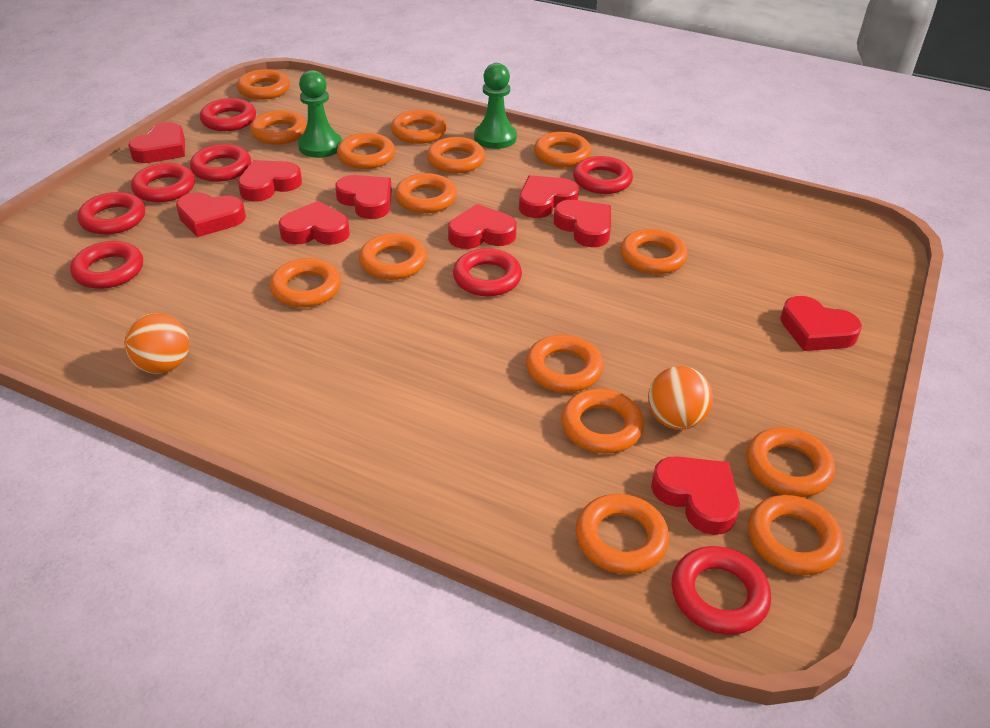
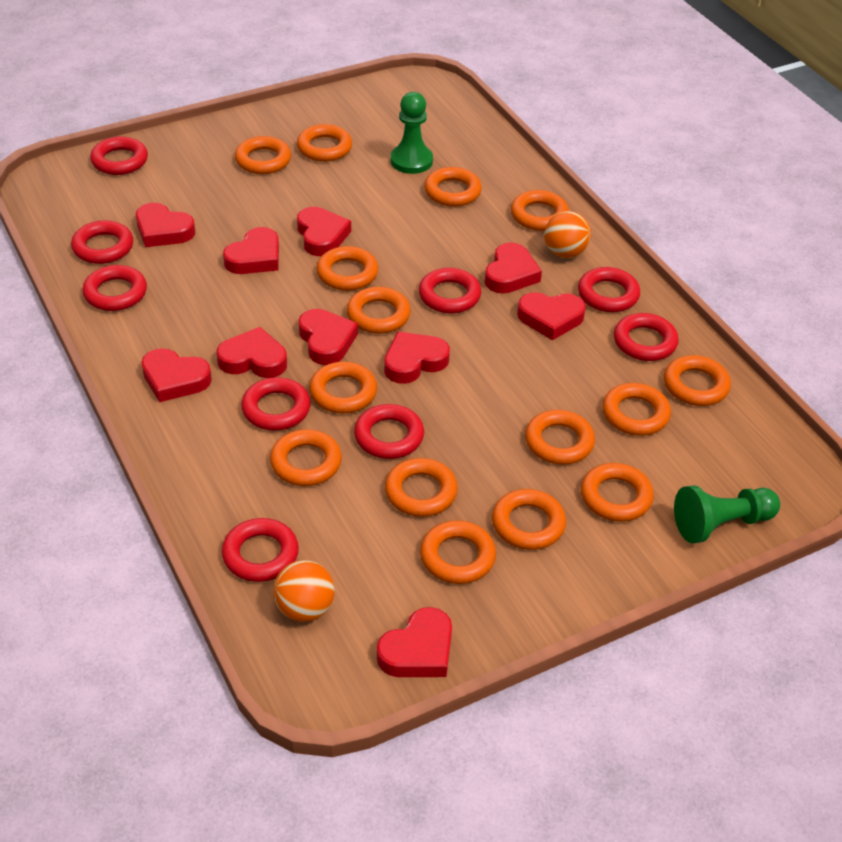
red ring: 8 -> 9

